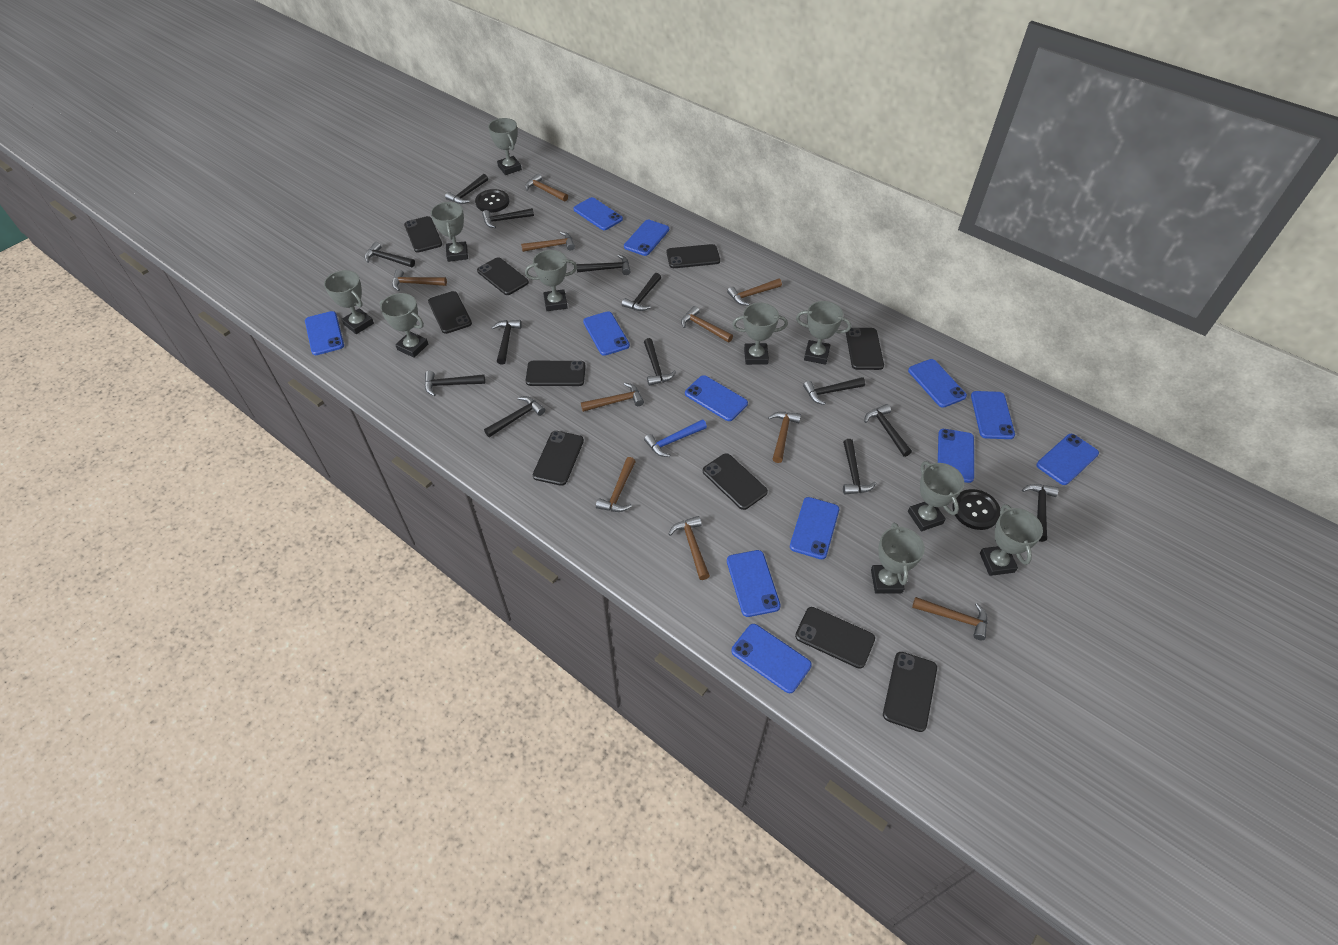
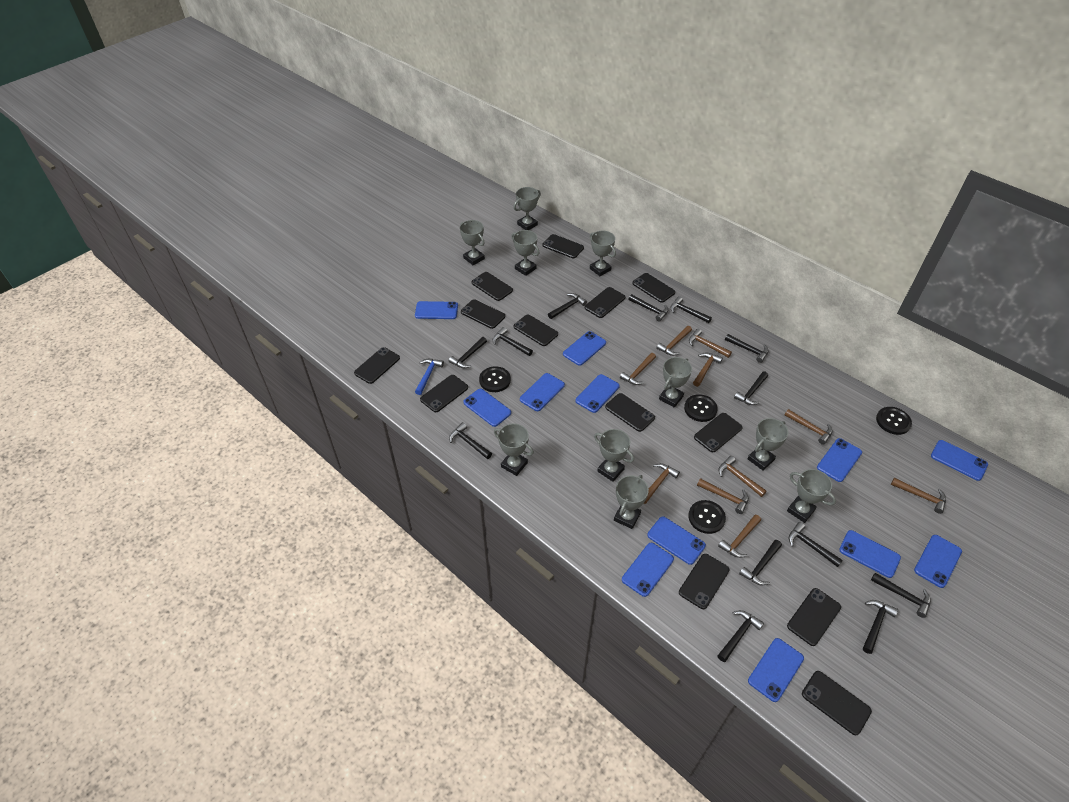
black button: 2 -> 4
black phone: 10 -> 13

